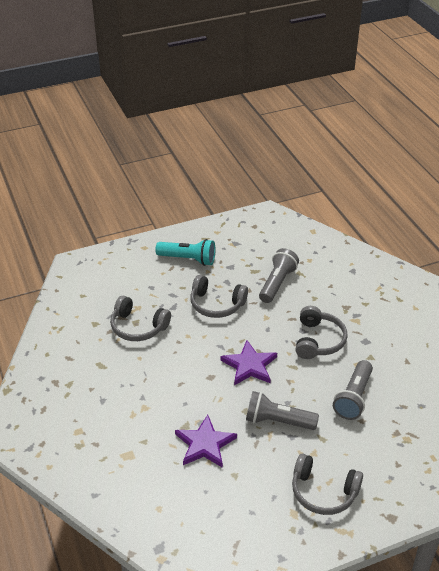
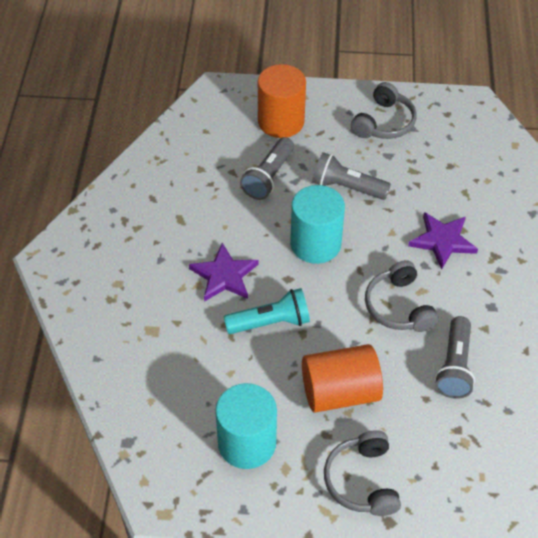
grey headphones: 4 -> 3
orange cylinder: 0 -> 2
turquoise cylinder: 0 -> 2

